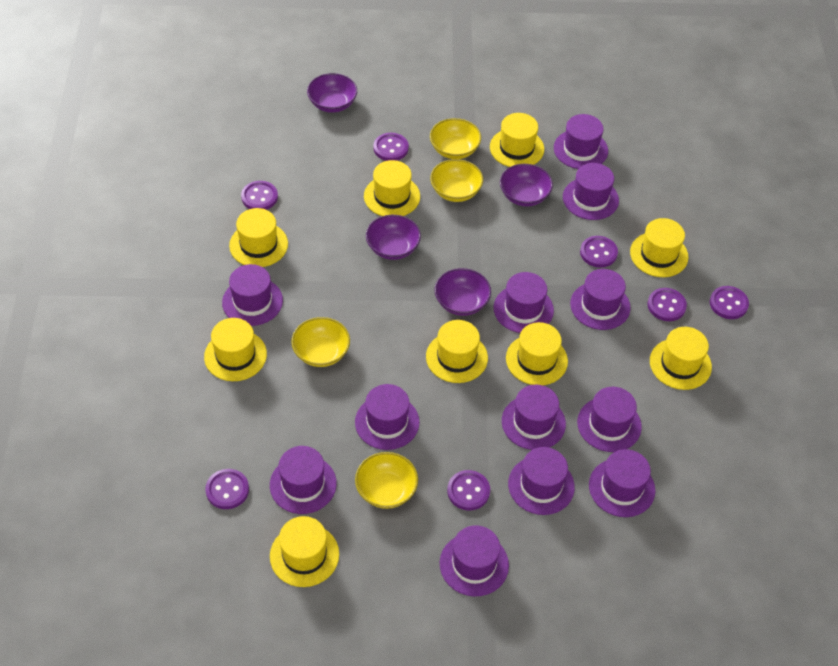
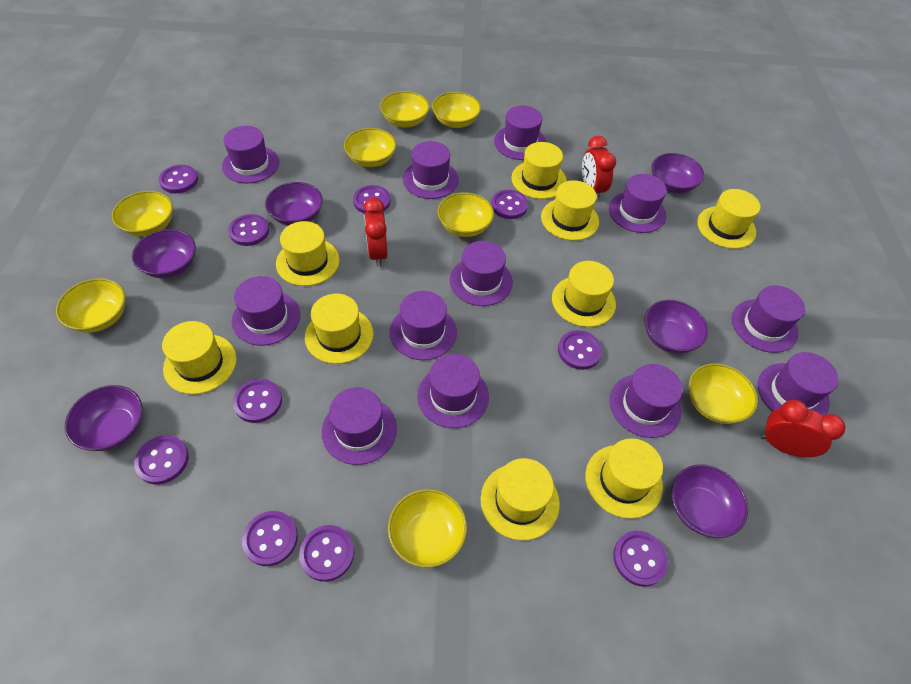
purple bowl: 4 -> 6
purple button: 7 -> 10
red clock: 0 -> 3
yellow bowl: 4 -> 8

